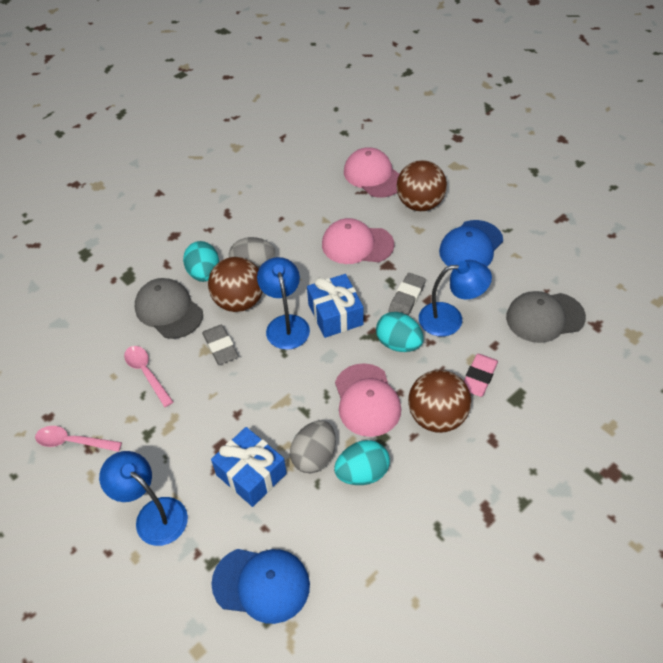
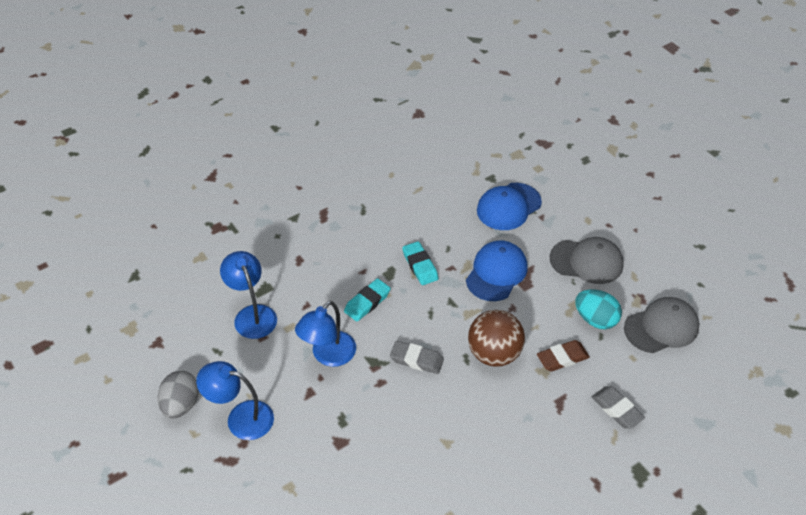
blue gift: 2 -> 0
brown ball: 3 -> 1
brown eraser: 0 -> 1
grey egg: 2 -> 1
pink cap: 3 -> 0
pink eraser: 1 -> 0
pink spoon: 2 -> 0
turquoise egg: 3 -> 1
turquoise eraser: 0 -> 2

